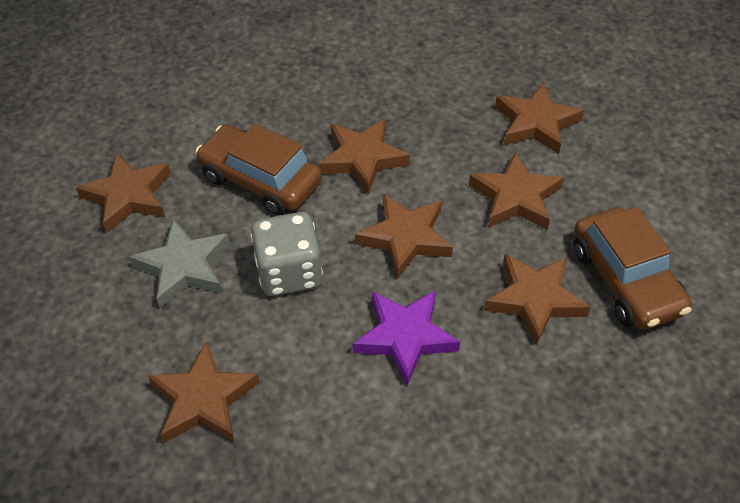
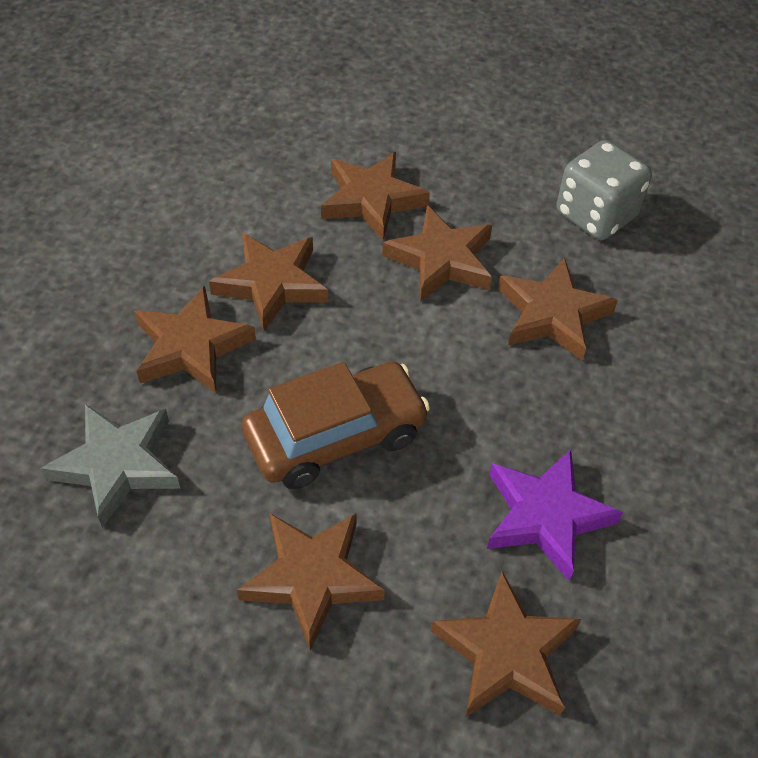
brown car: 2 -> 1

